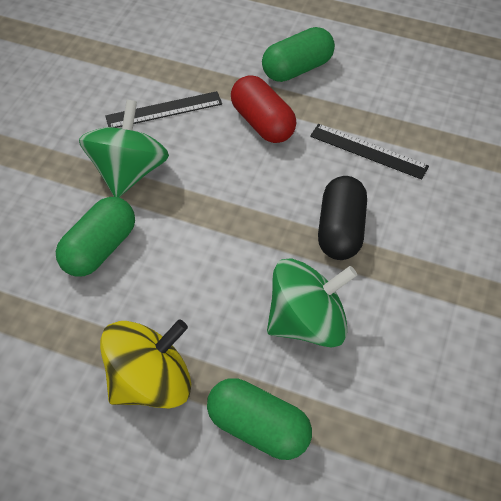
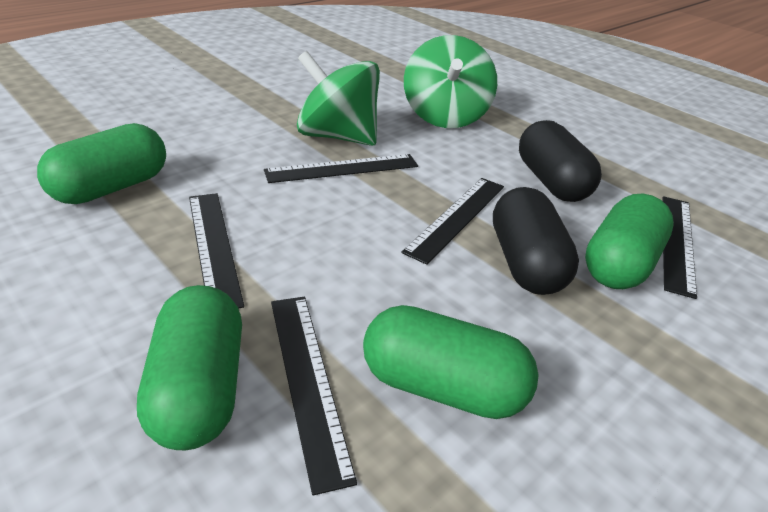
black capsule: 1 -> 2
black ruler: 2 -> 5
green capsule: 3 -> 4
red capsule: 1 -> 0
yellow spinning top: 1 -> 0

